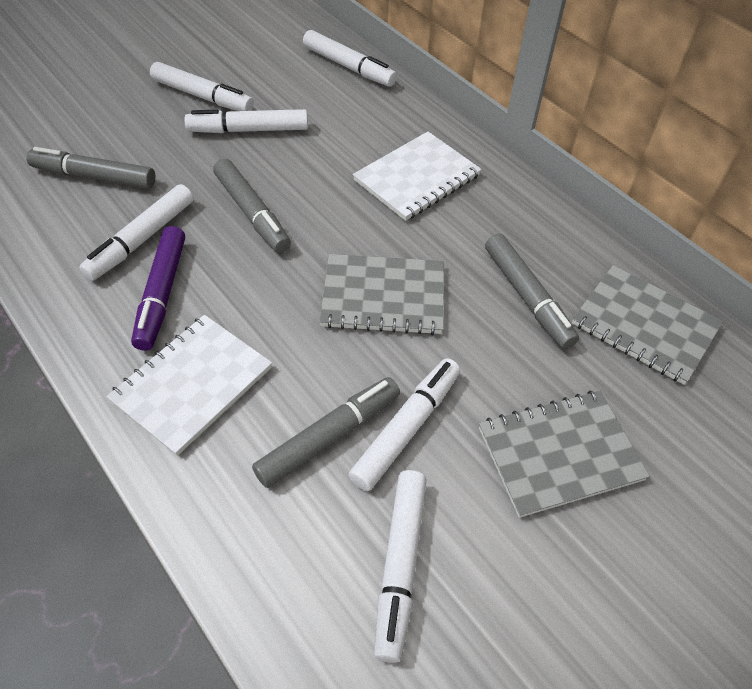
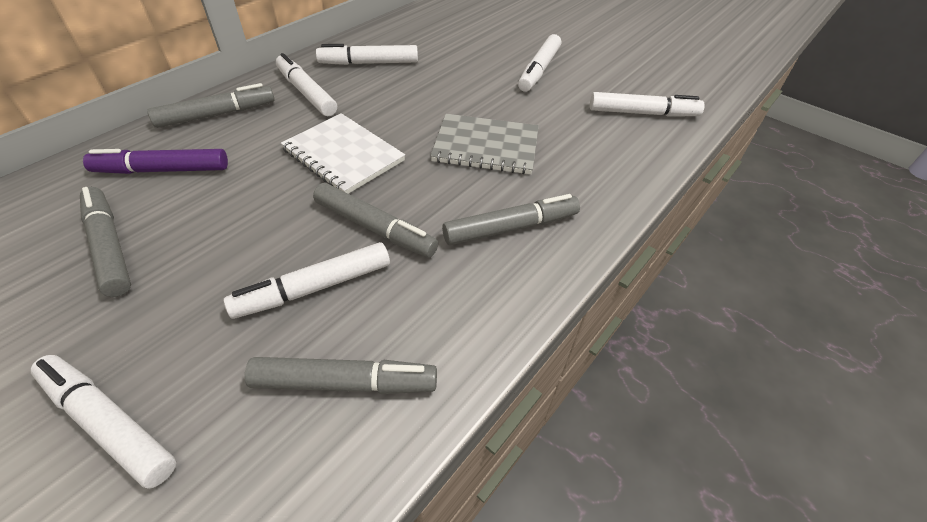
grey marker: 4 -> 5
grey notebook: 3 -> 1
white notebook: 2 -> 1

